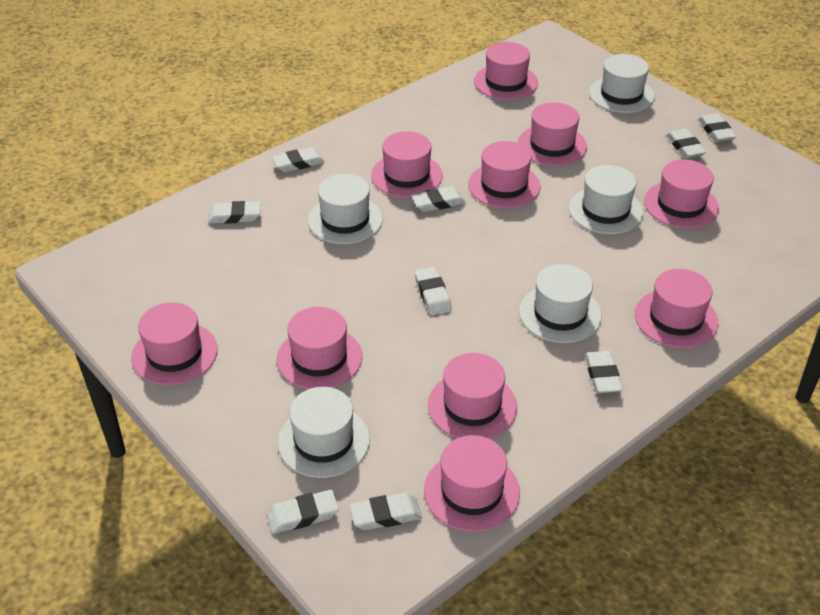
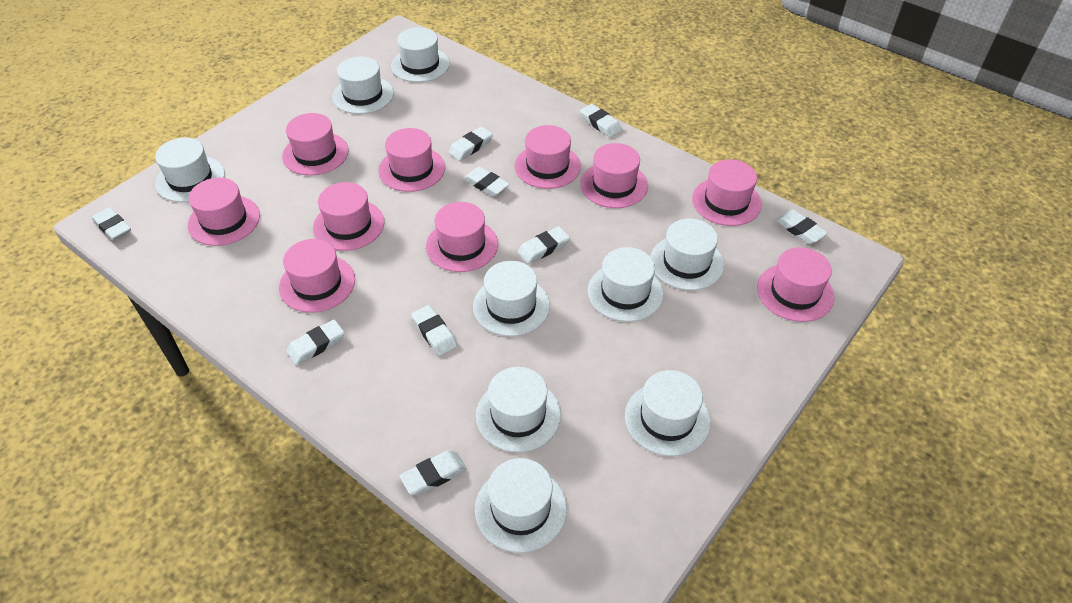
white hat: 5 -> 9

